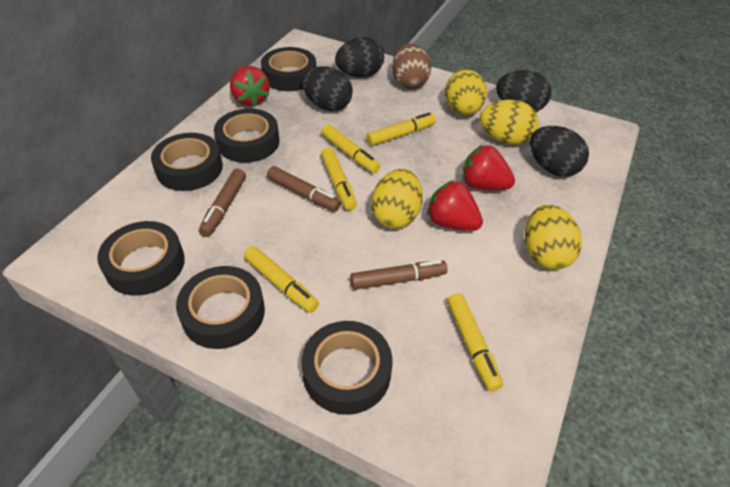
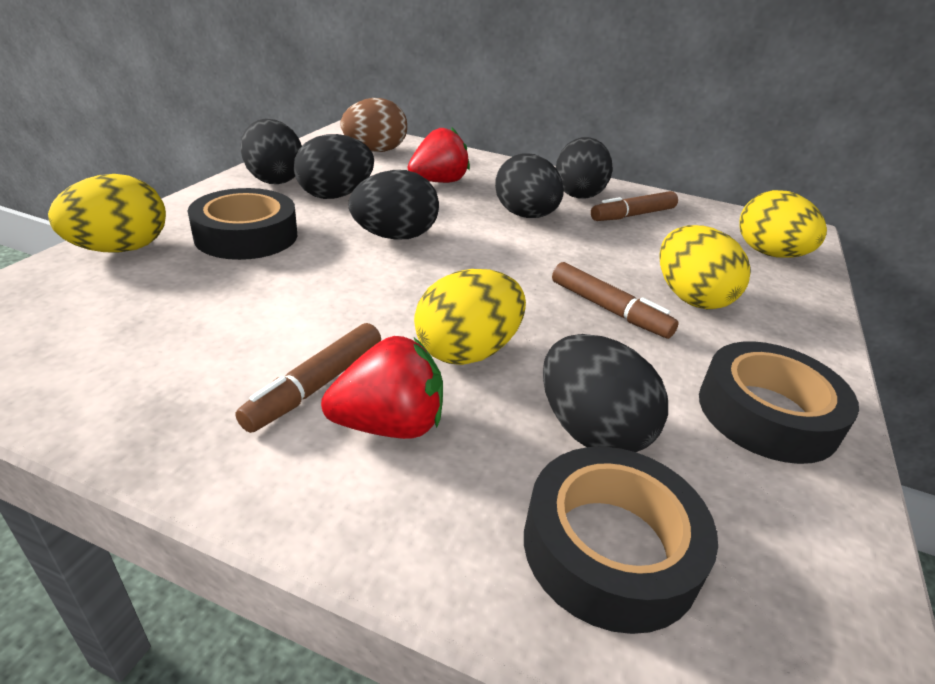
black egg: 4 -> 6
black tape: 6 -> 3
red strawberry: 3 -> 2
yellow marker: 5 -> 0

